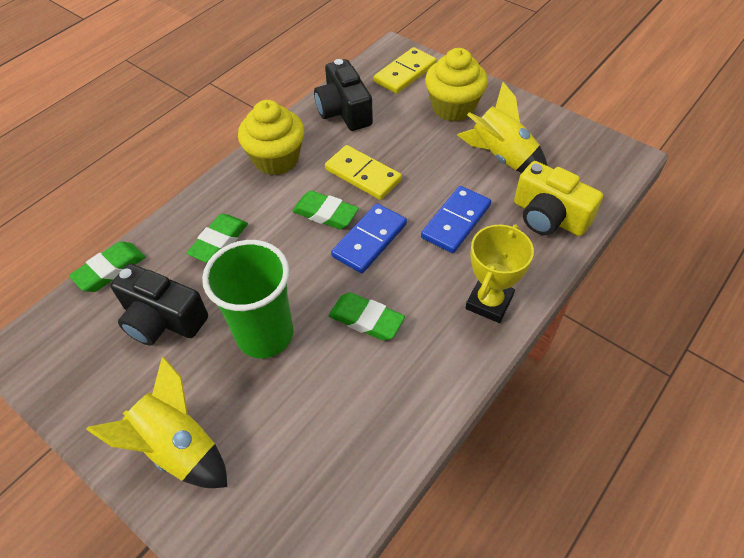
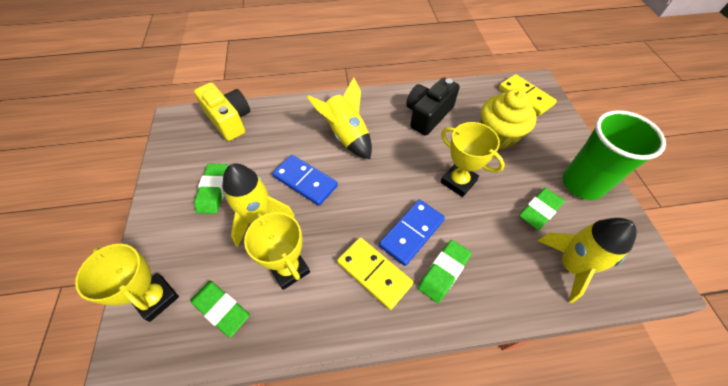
black camera: 2 -> 1
yellow cupcake: 2 -> 1
yellow rocket: 2 -> 3
yellow trophy: 1 -> 3

